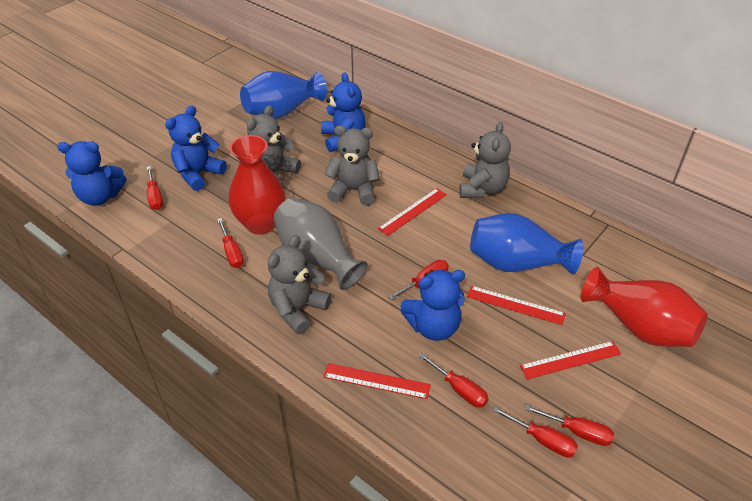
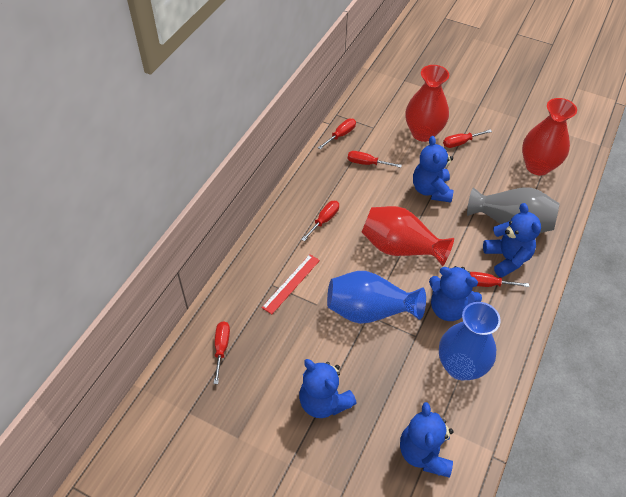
blue teddy bear: 4 -> 5
grey teddy bear: 4 -> 0
red ruler: 4 -> 1
red vase: 2 -> 3

